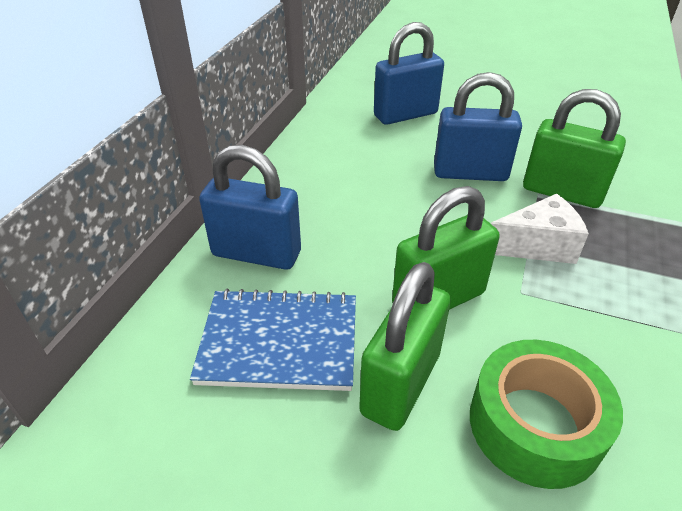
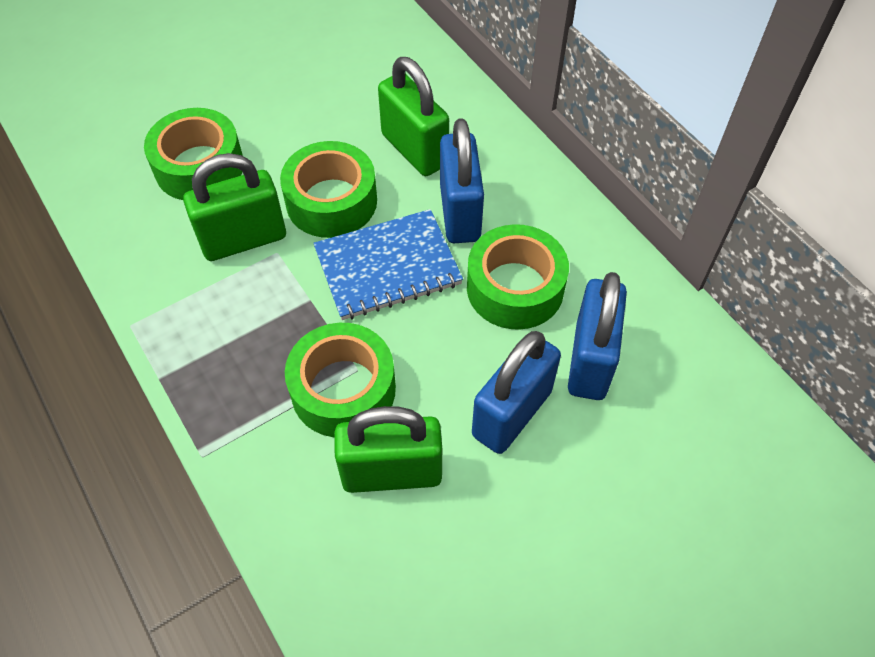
green tape: 1 -> 4
white cheese: 1 -> 0

